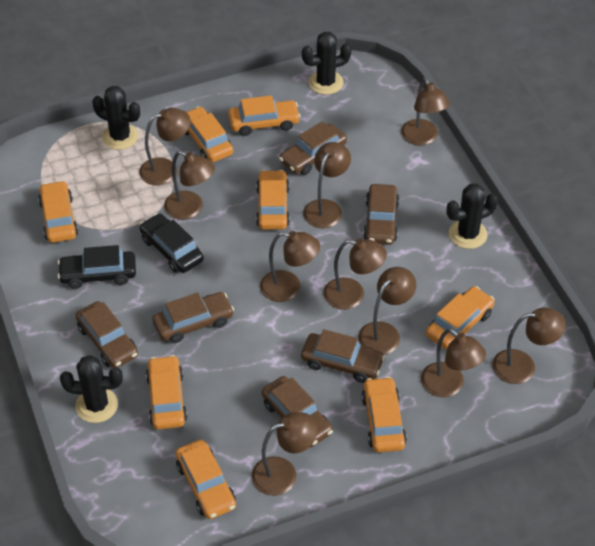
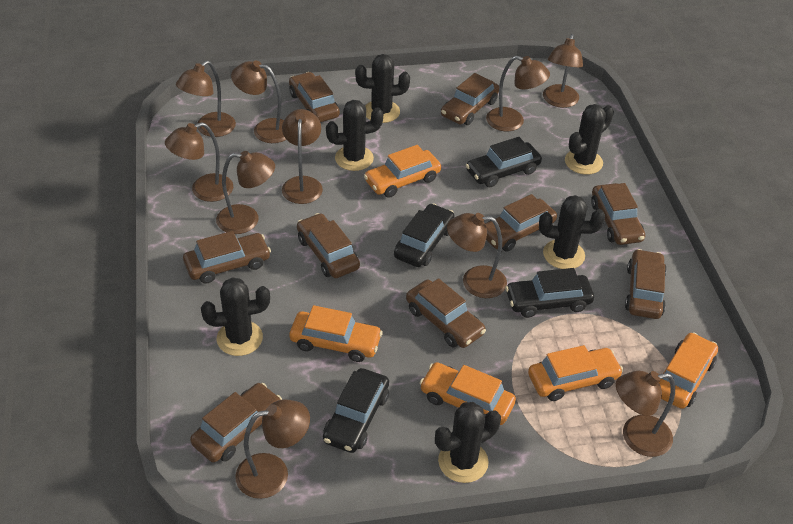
black cactus: 4 -> 6
black car: 2 -> 4
brown car: 6 -> 9
orange car: 8 -> 5

